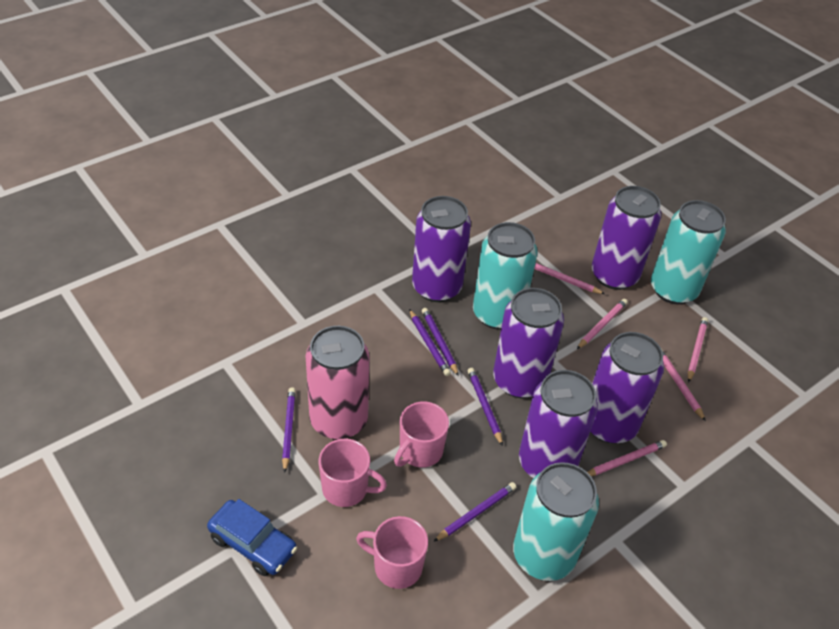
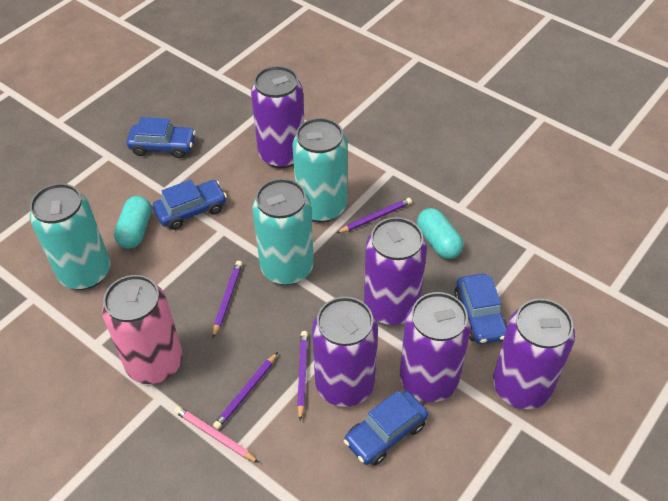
blue car: 1 -> 4
pink mug: 3 -> 0
pink pencil: 5 -> 1
purple pencil: 5 -> 4
turquoise capsule: 0 -> 2

